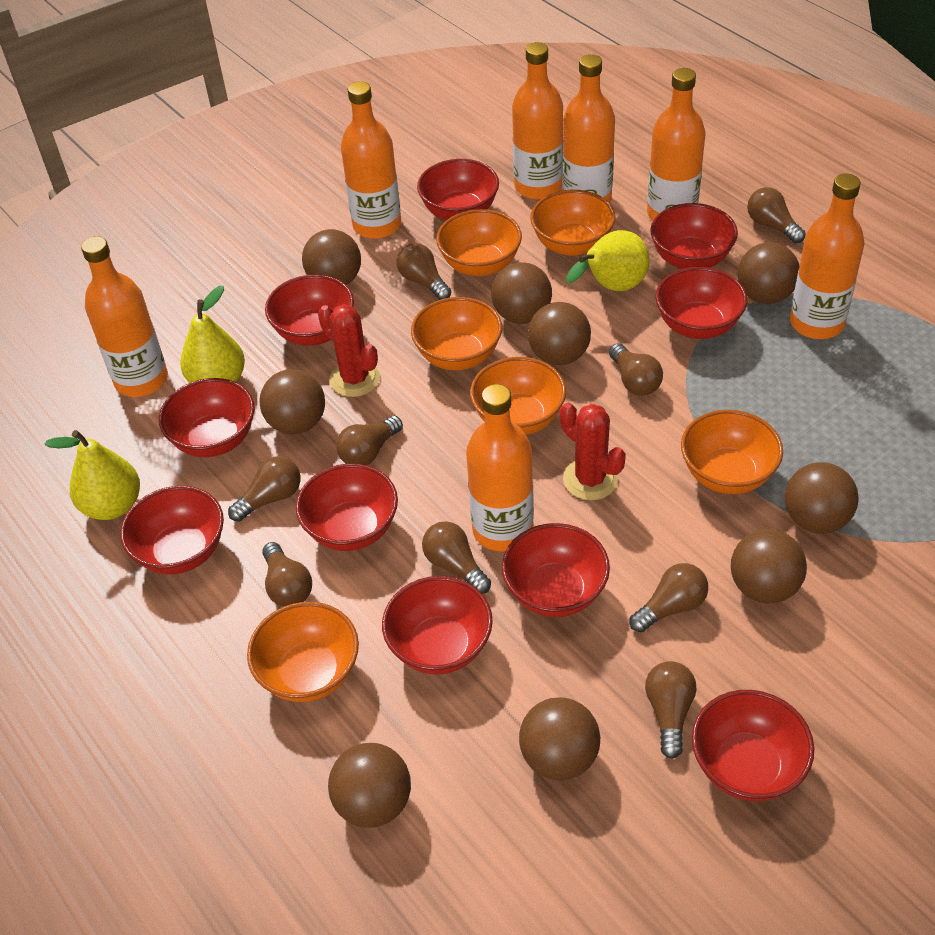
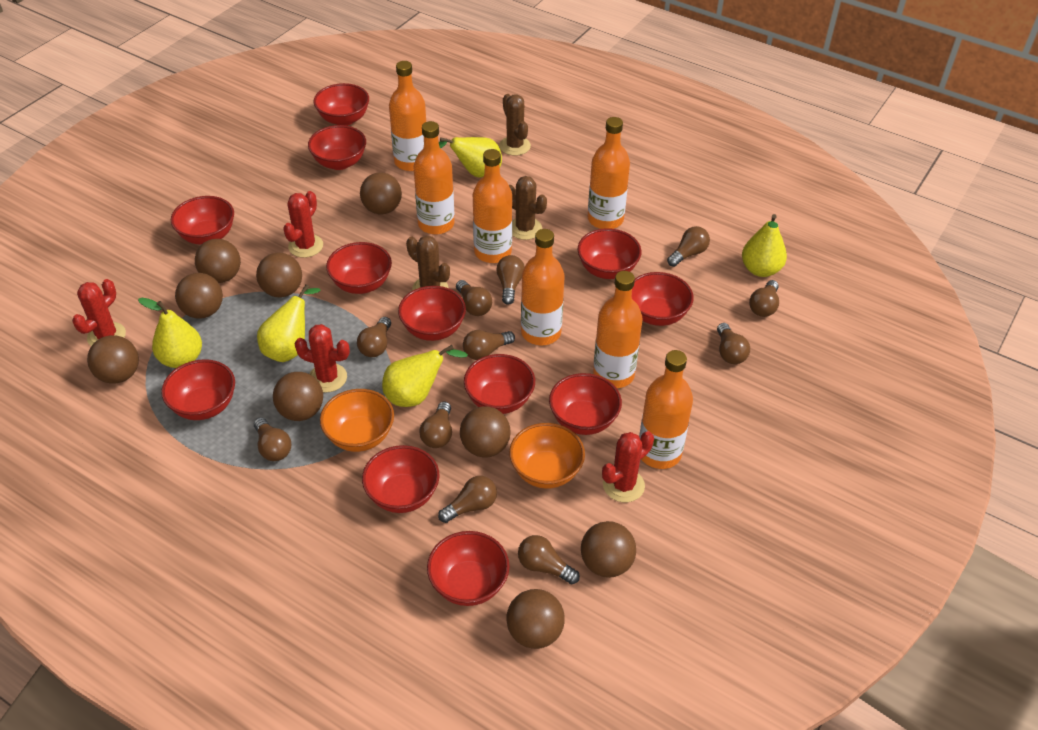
brown cactus: 0 -> 3
brown light bulb: 9 -> 11
orange bowl: 6 -> 2
red bowl: 10 -> 12
red cactus: 2 -> 4
yellow pear: 3 -> 5

